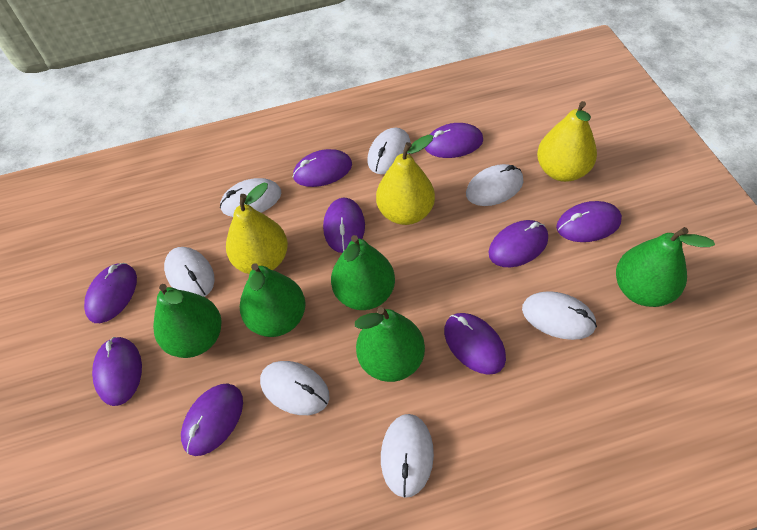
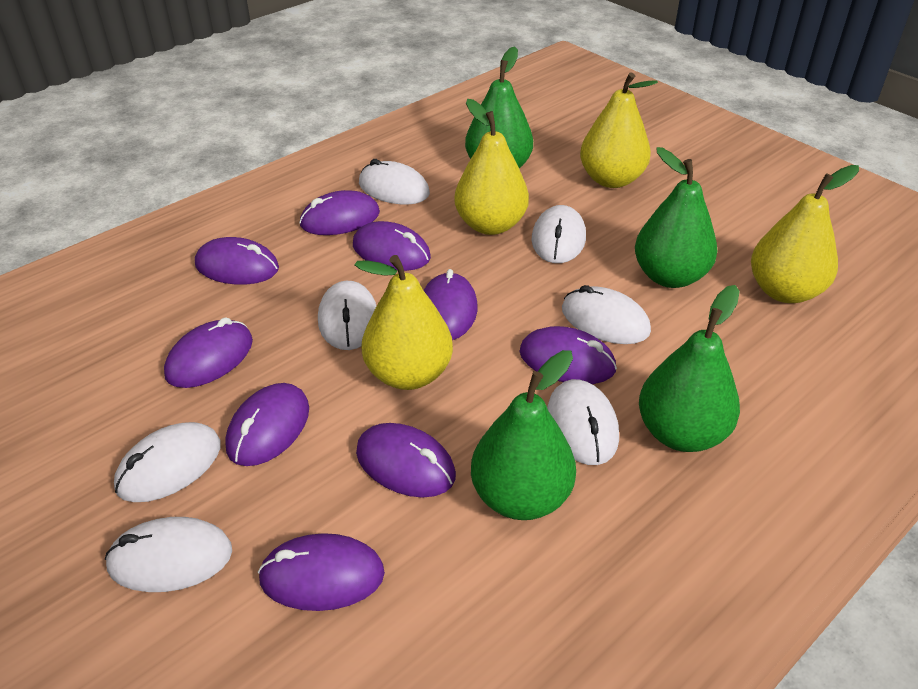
green pear: 5 -> 4
yellow pear: 3 -> 4

